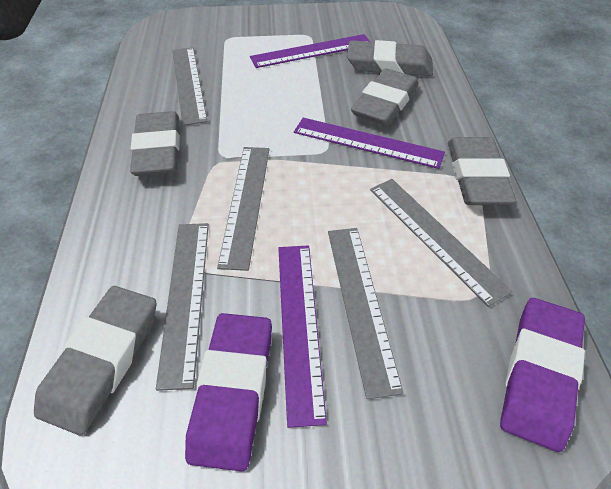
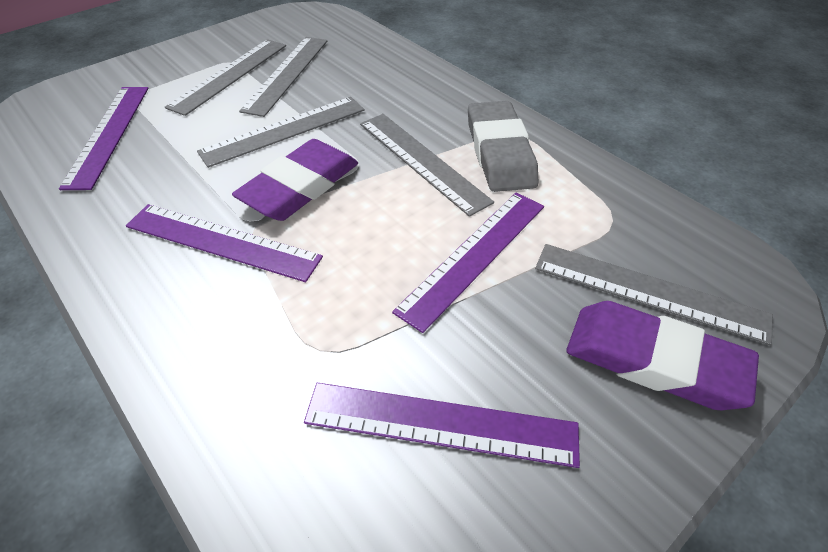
grey eraser: 5 -> 1
purple ruler: 3 -> 4

